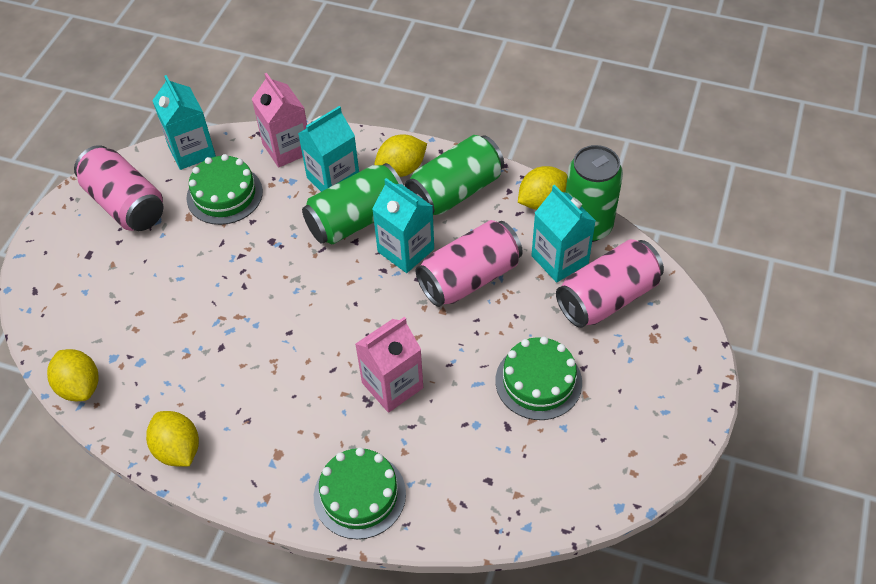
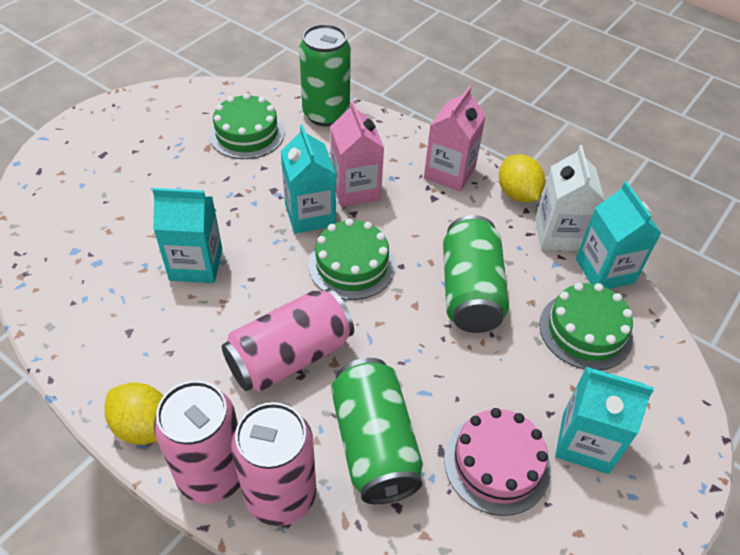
pink cake: 0 -> 1
white carton: 0 -> 1
yellow lemon: 4 -> 2

